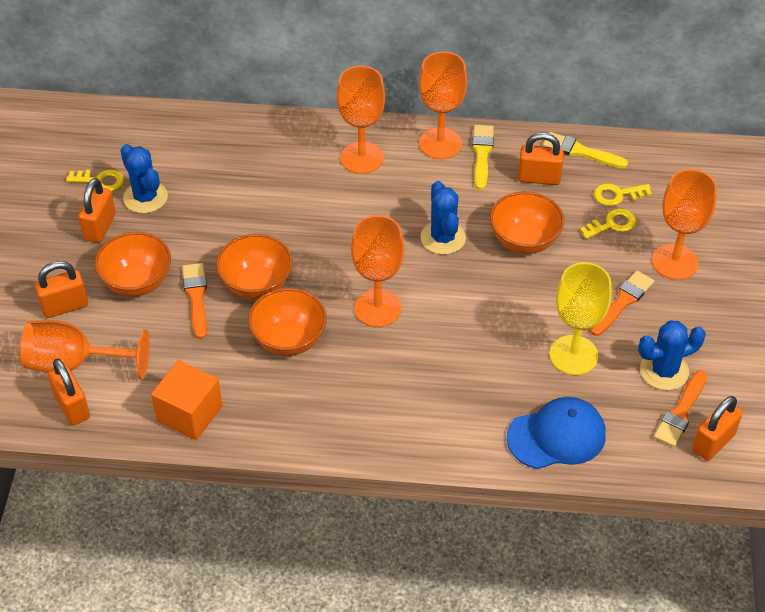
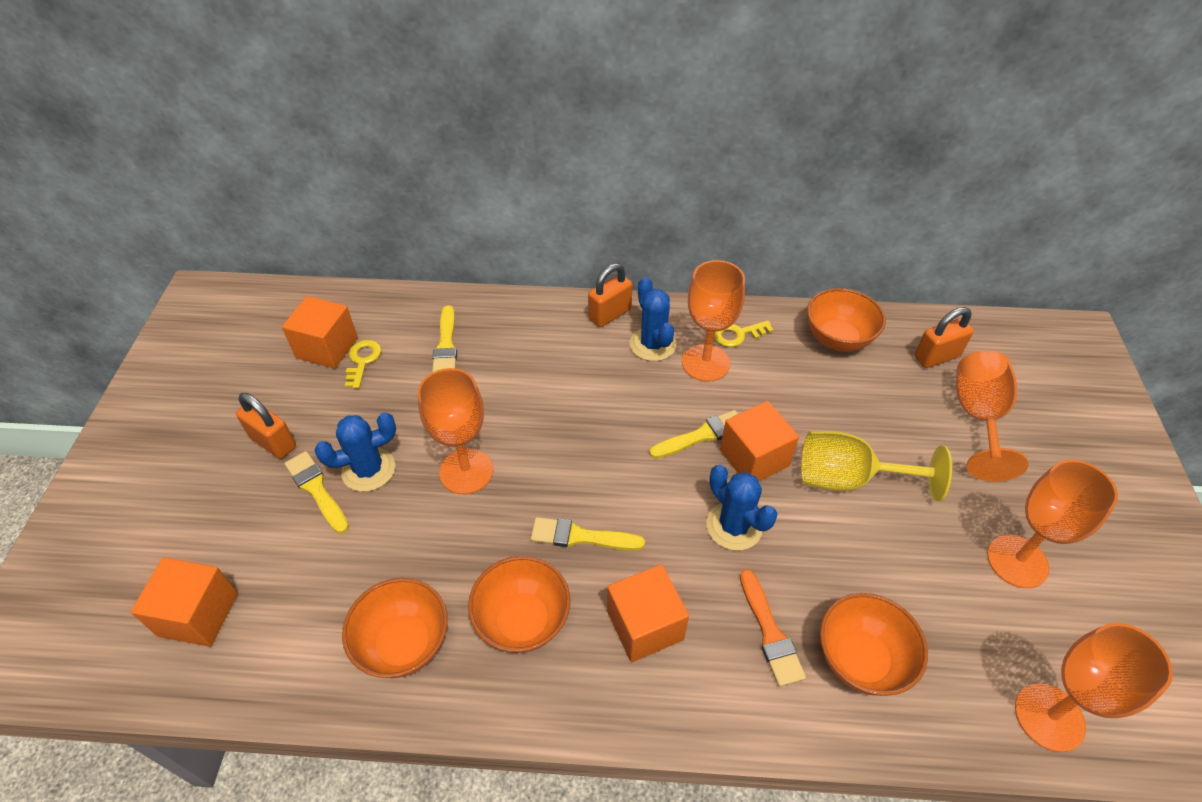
blue cap: 1 -> 0
orange brush: 3 -> 1
orange cube: 1 -> 4
orange padlock: 5 -> 3
yellow brush: 2 -> 4
yellow key: 3 -> 2

